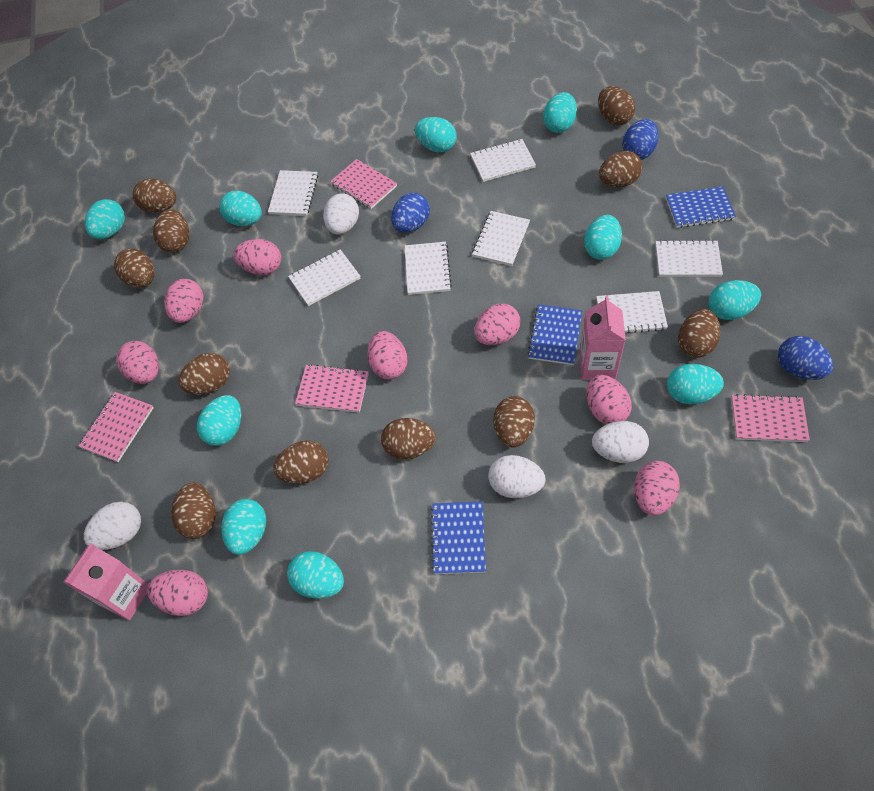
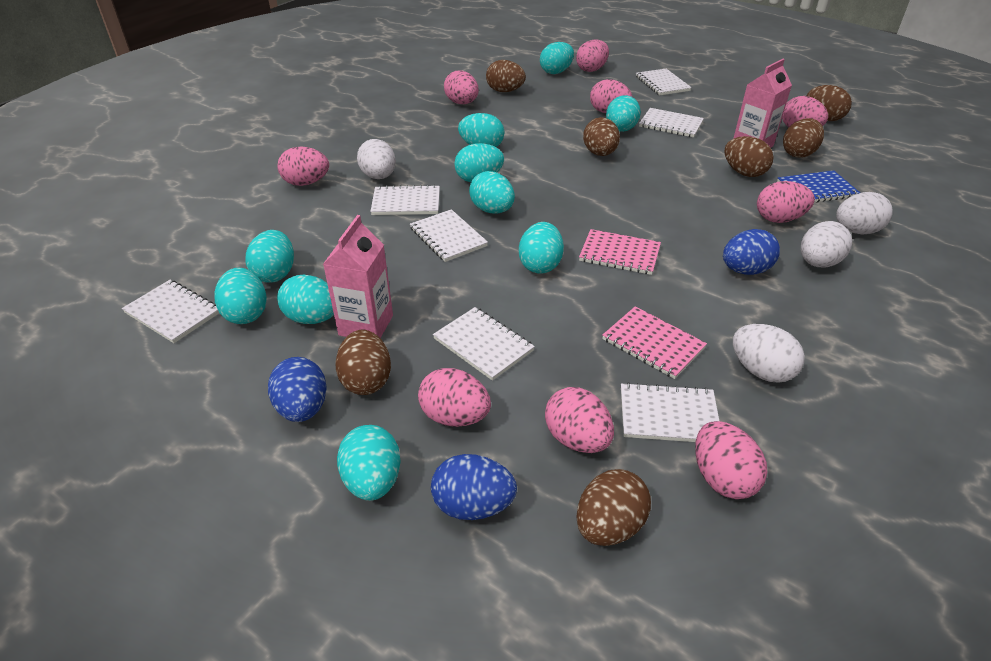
blue notebook: 3 -> 1
brown egg: 11 -> 7
pink egg: 8 -> 9
pink notebook: 4 -> 2

